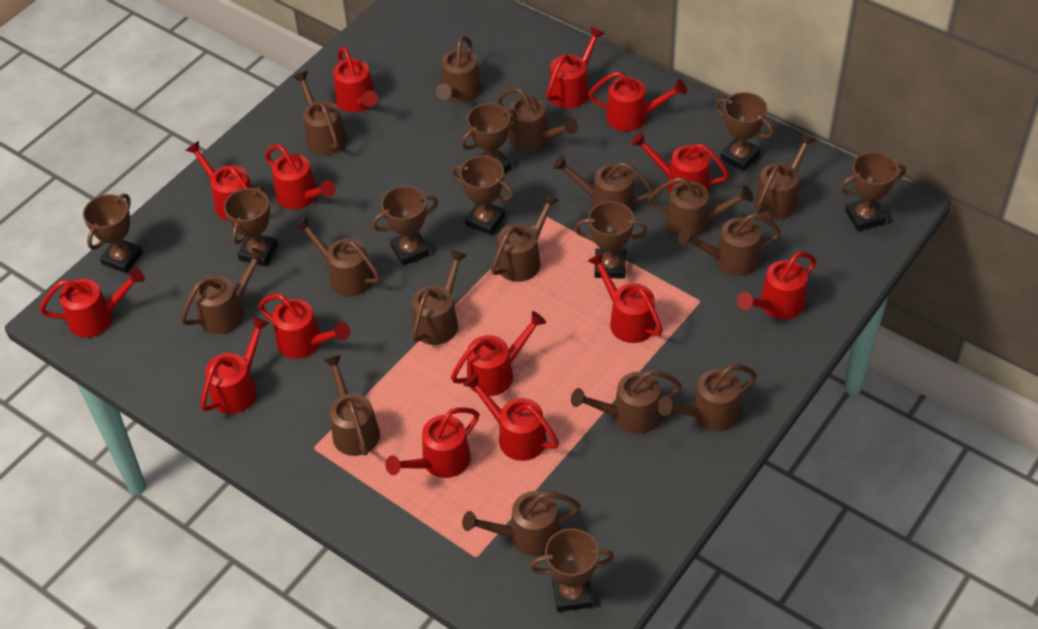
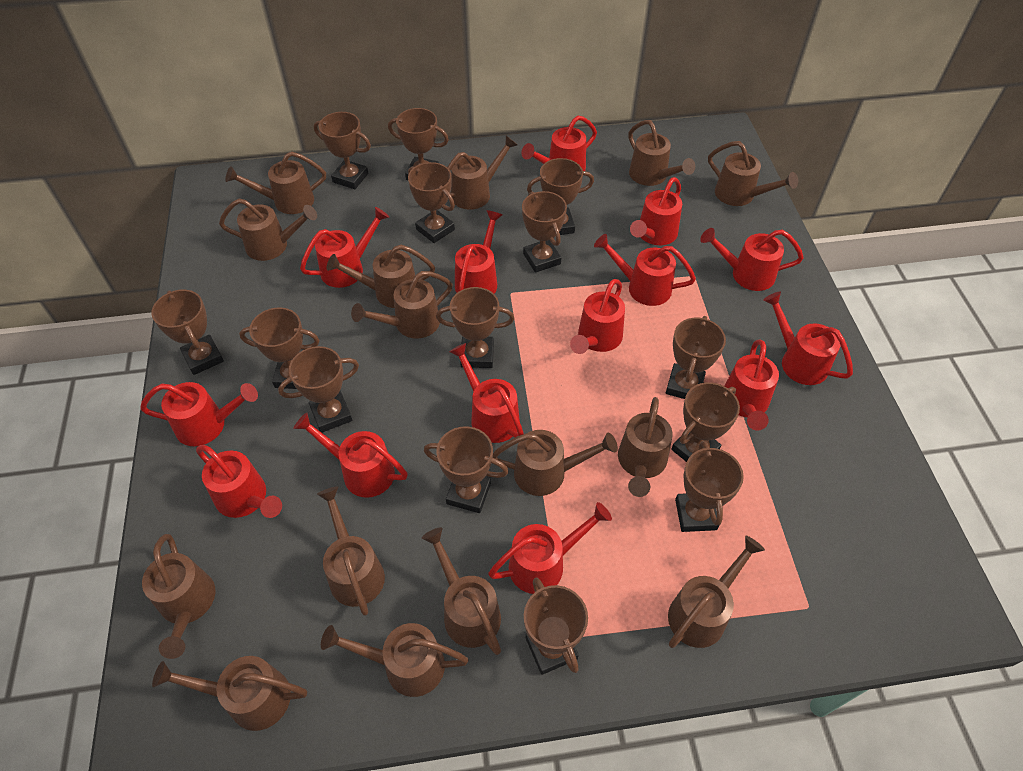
brown trophy: 9 -> 14

